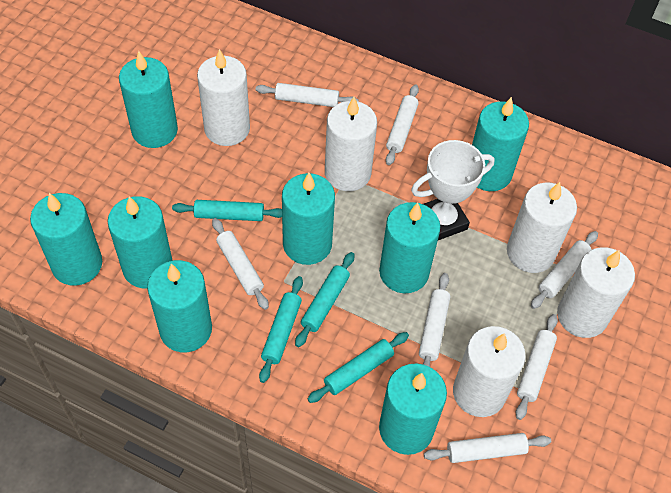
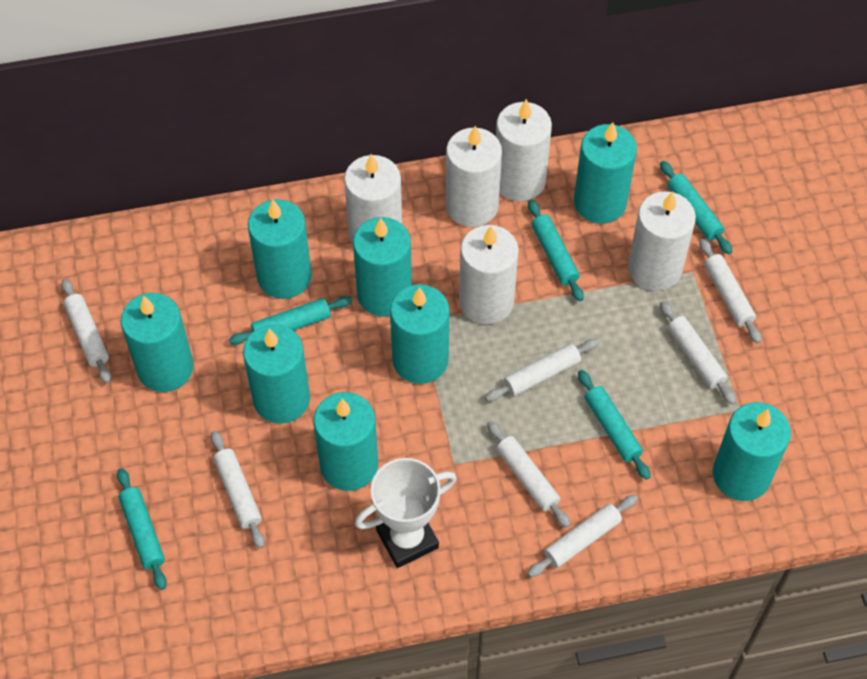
turquoise rolling pin: 4 -> 5

